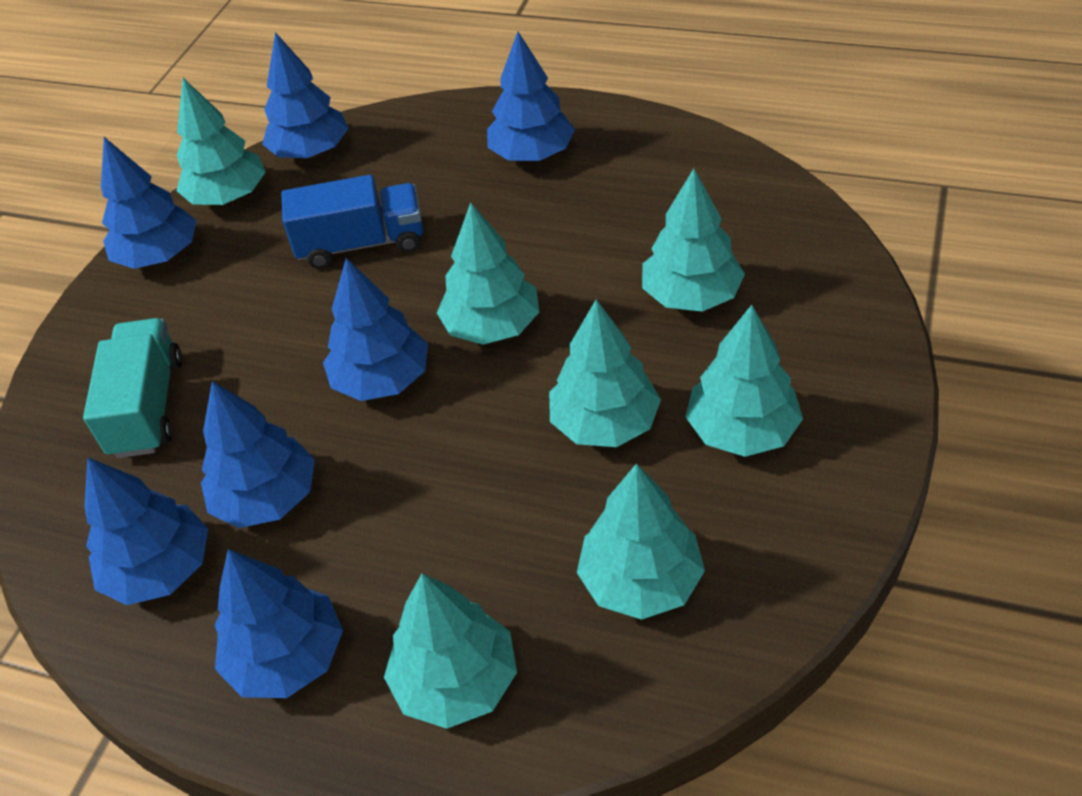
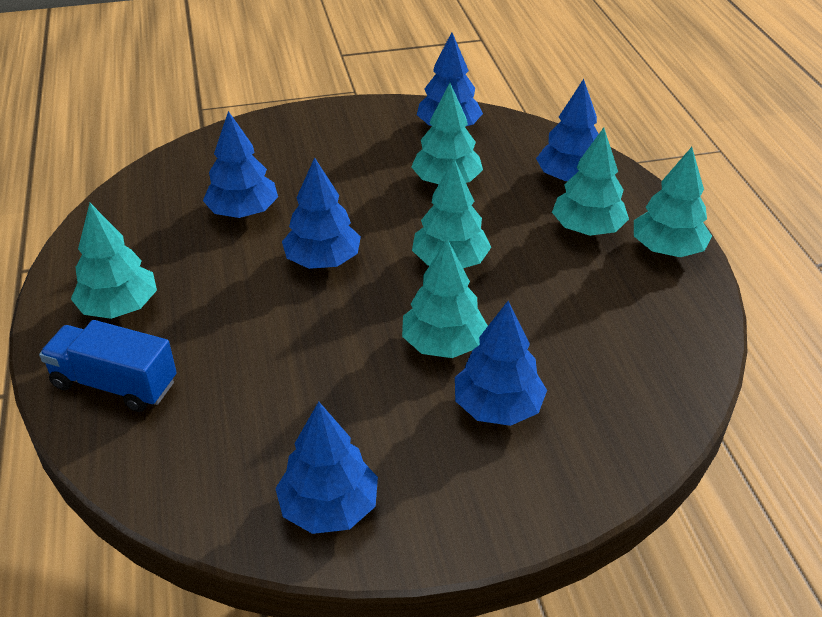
blue tree: 7 -> 6
turquoise tree: 7 -> 6
turquoise truck: 1 -> 0

